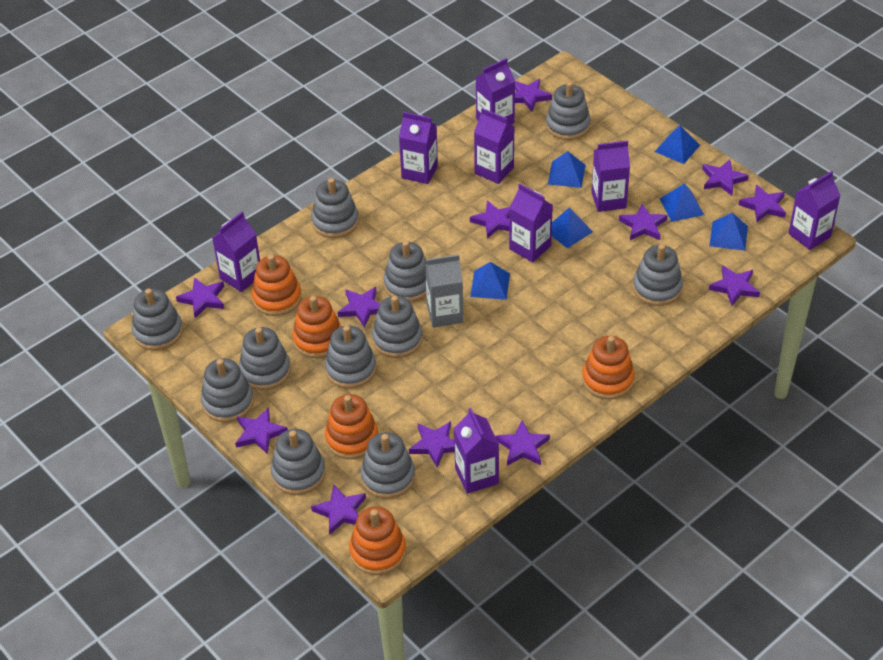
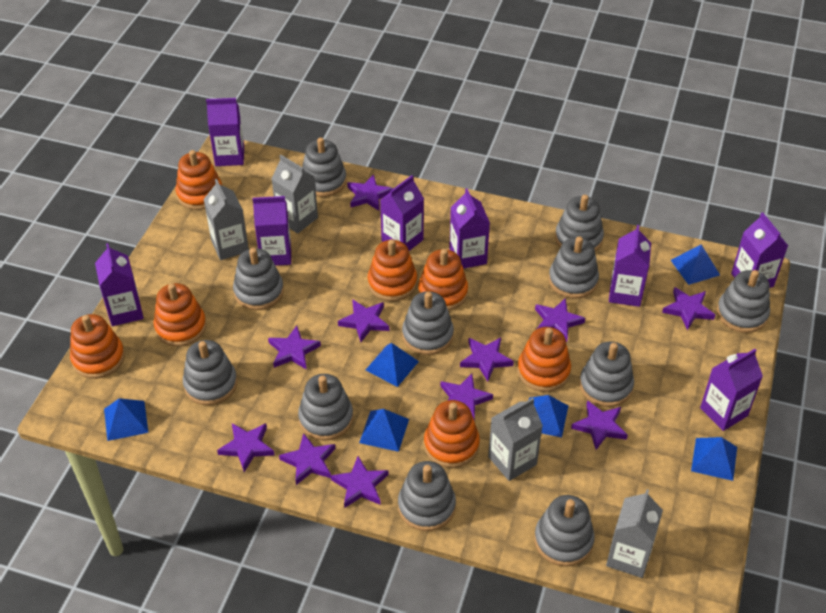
grey carton: 1 -> 4
orange stacking toy: 5 -> 7
purple star: 12 -> 11

